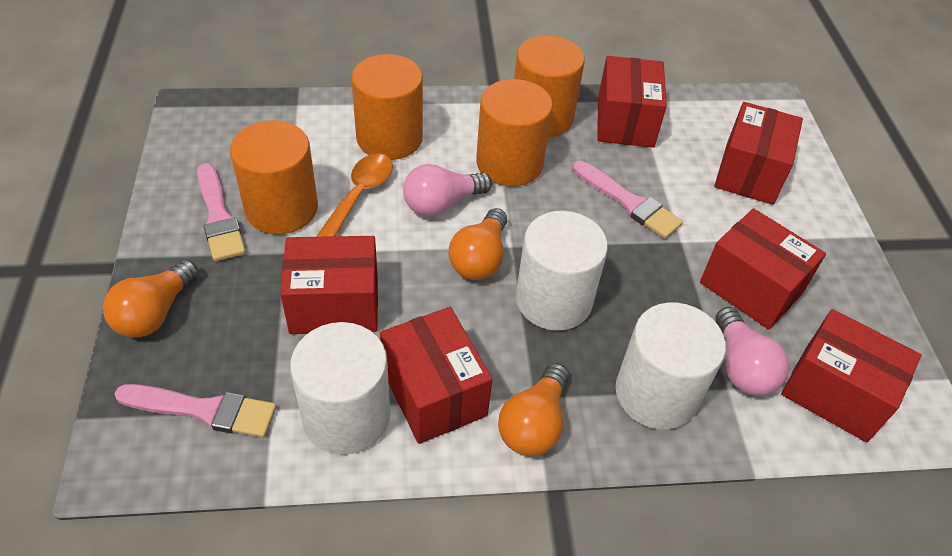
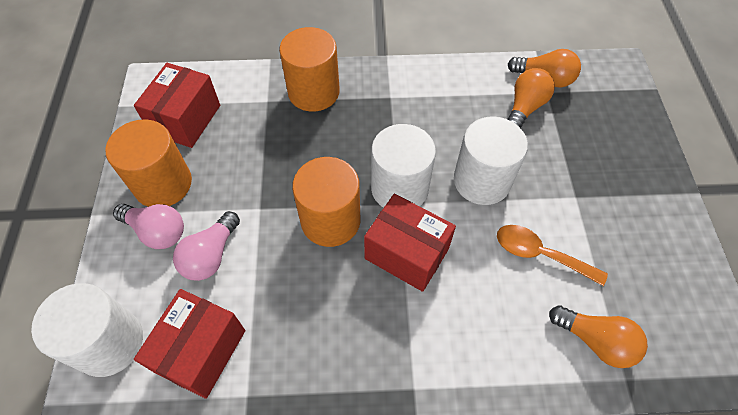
orange cylinder: 4 -> 3
pink brush: 3 -> 0
red box: 6 -> 3

